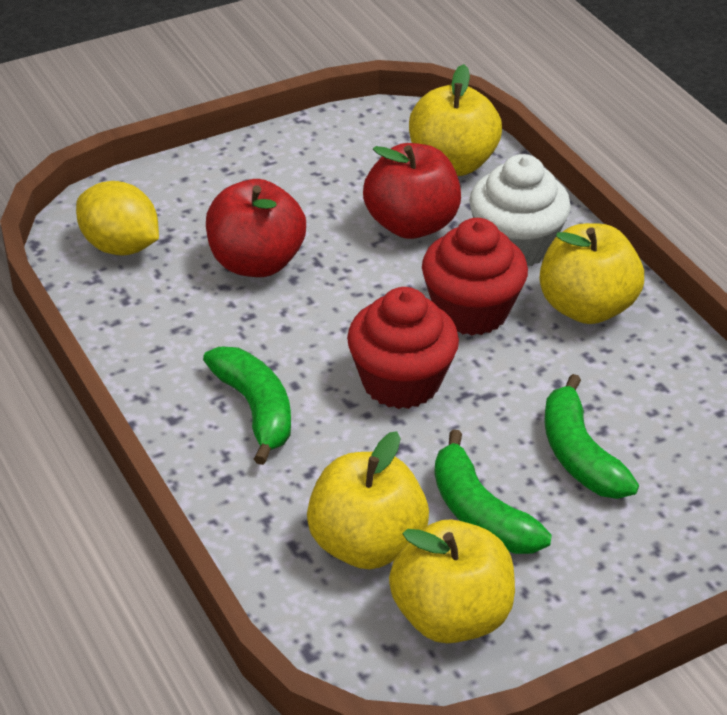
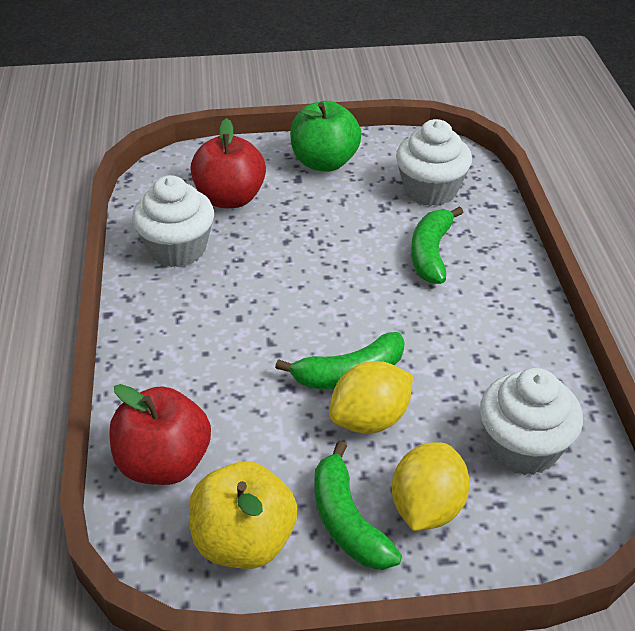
green apple: 0 -> 1
red cupcake: 2 -> 0
white cupcake: 1 -> 3
yellow apple: 4 -> 1
yellow lemon: 1 -> 2

